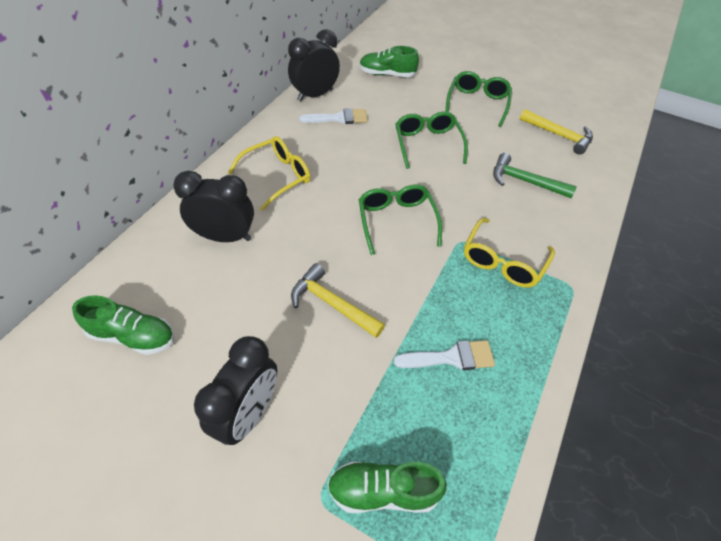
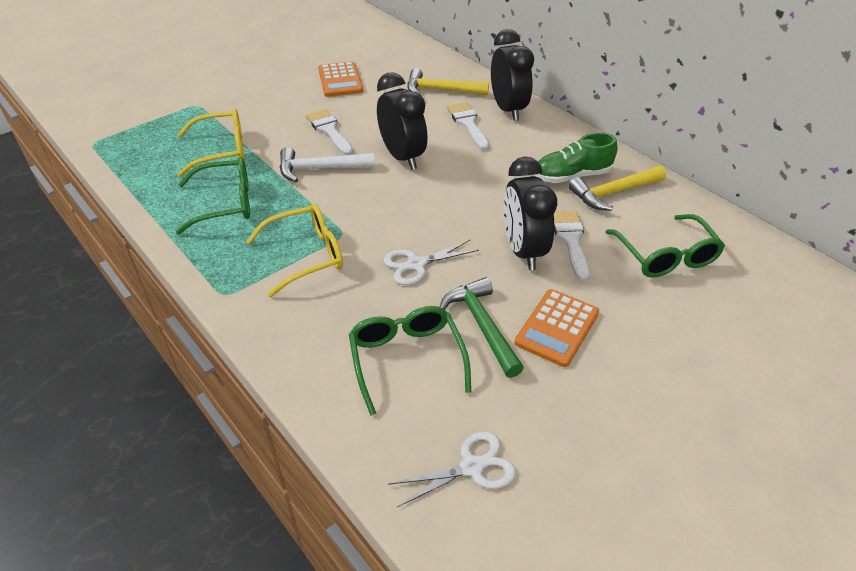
green shoe: 3 -> 1
orange calculator: 0 -> 2
white brush: 2 -> 3
white hammer: 0 -> 1
white scissors: 0 -> 2

